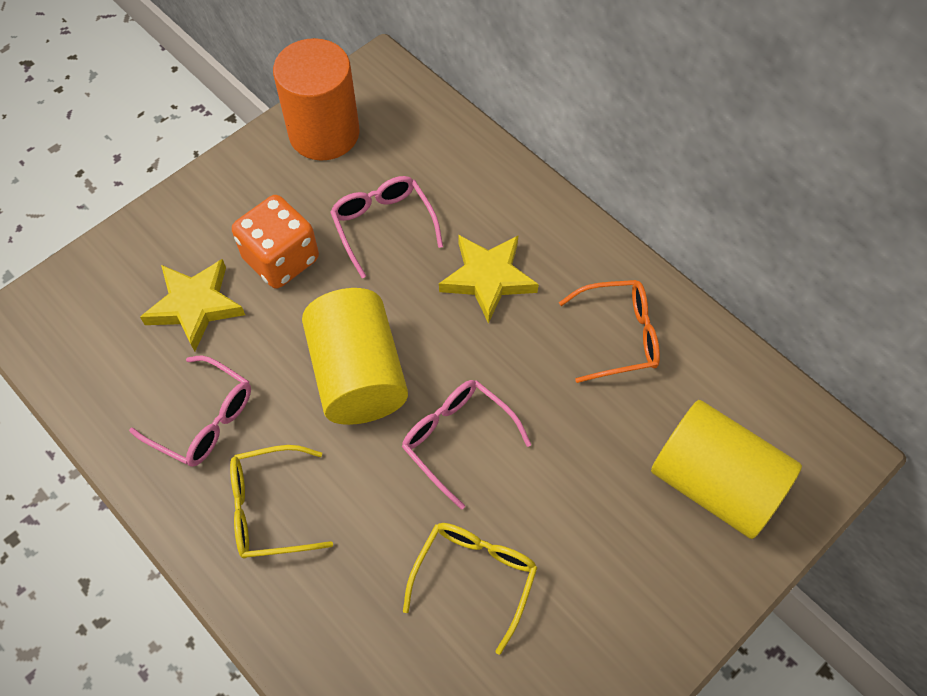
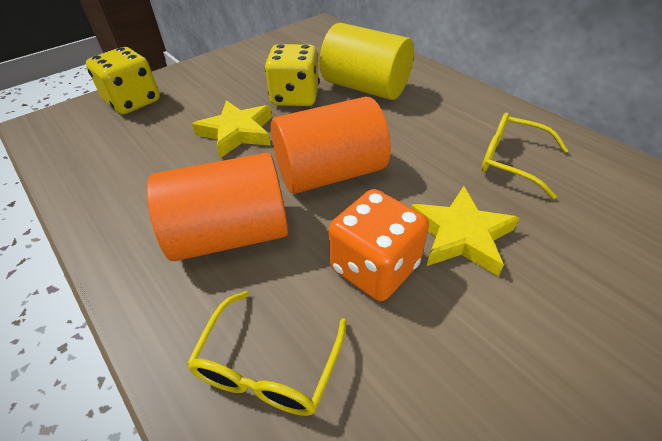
orange cylinder: 1 -> 2
orange glasses: 1 -> 0
pink glasses: 3 -> 0
yellow cylinder: 2 -> 1
yellow dice: 0 -> 2

